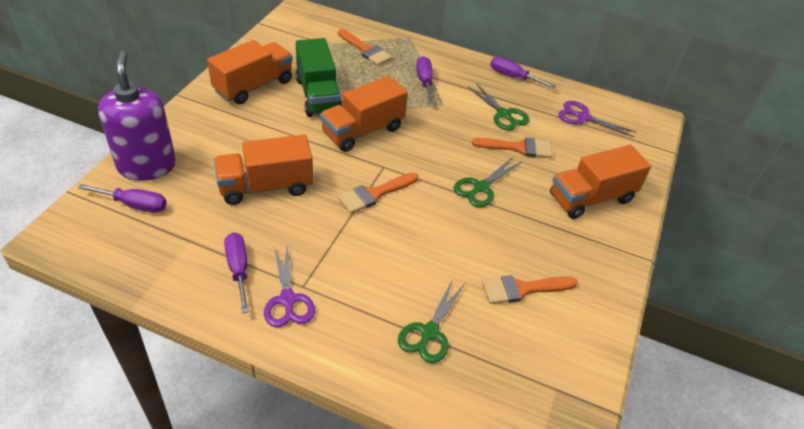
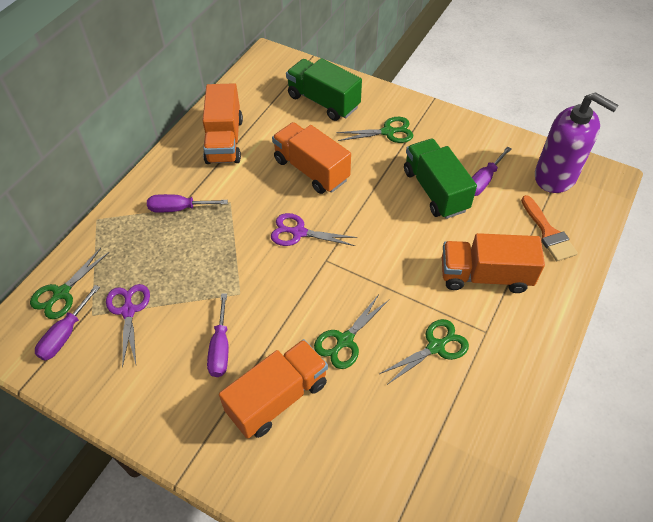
green scissors: 3 -> 4
green truck: 1 -> 2
orange brush: 4 -> 1

